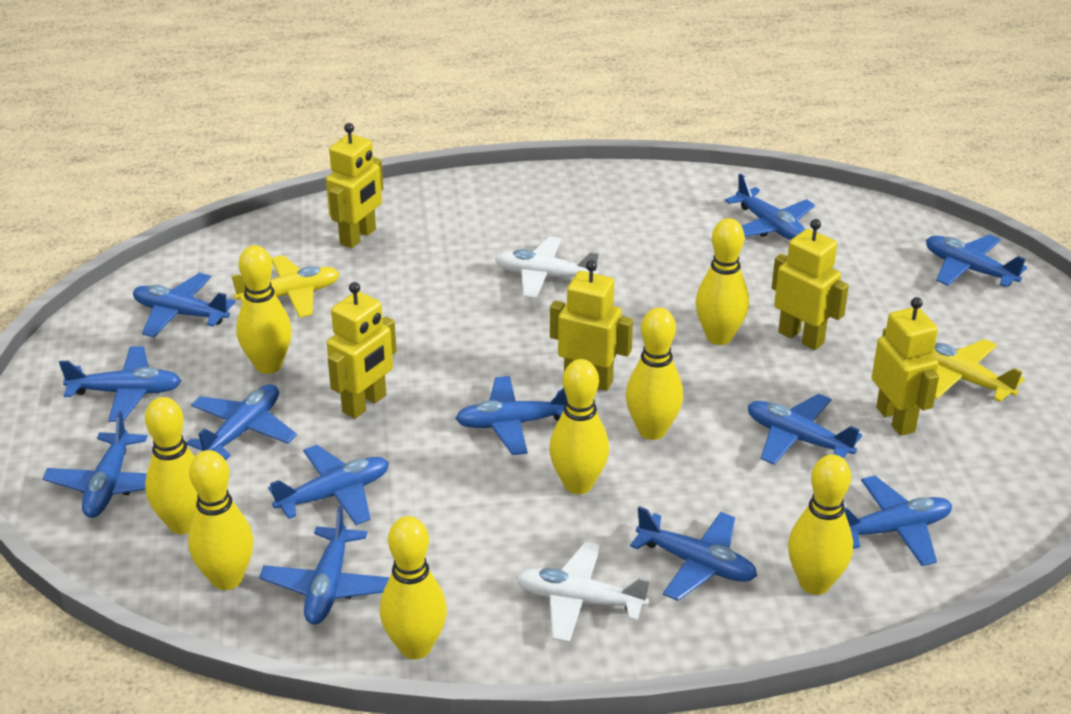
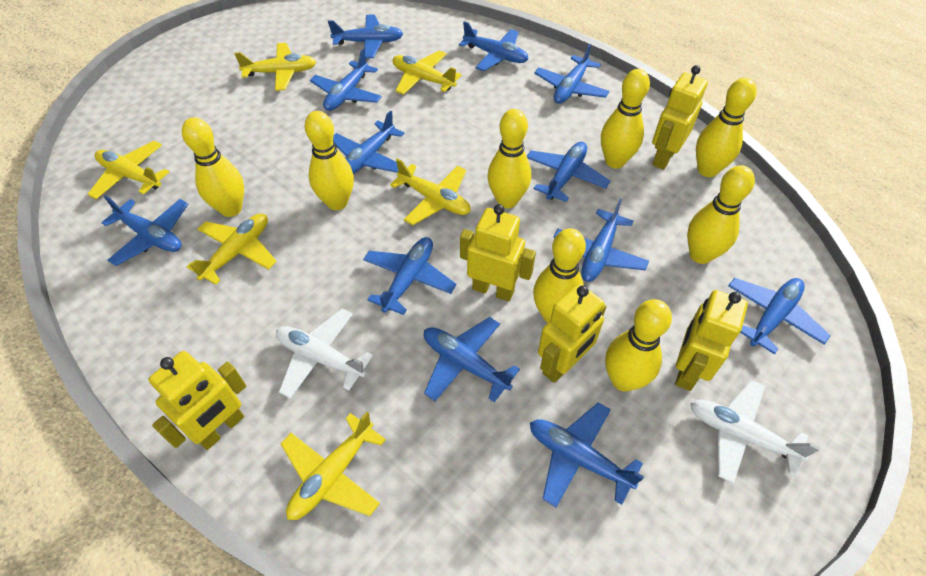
yellow plane: 2 -> 6

